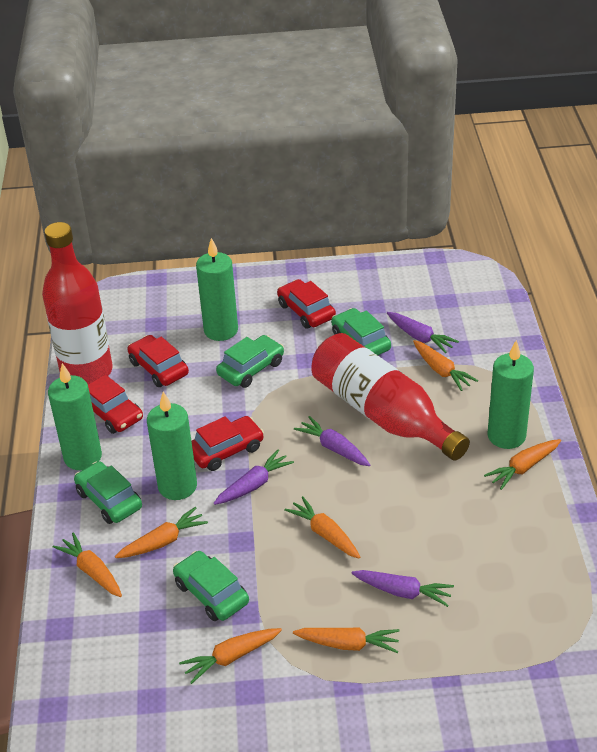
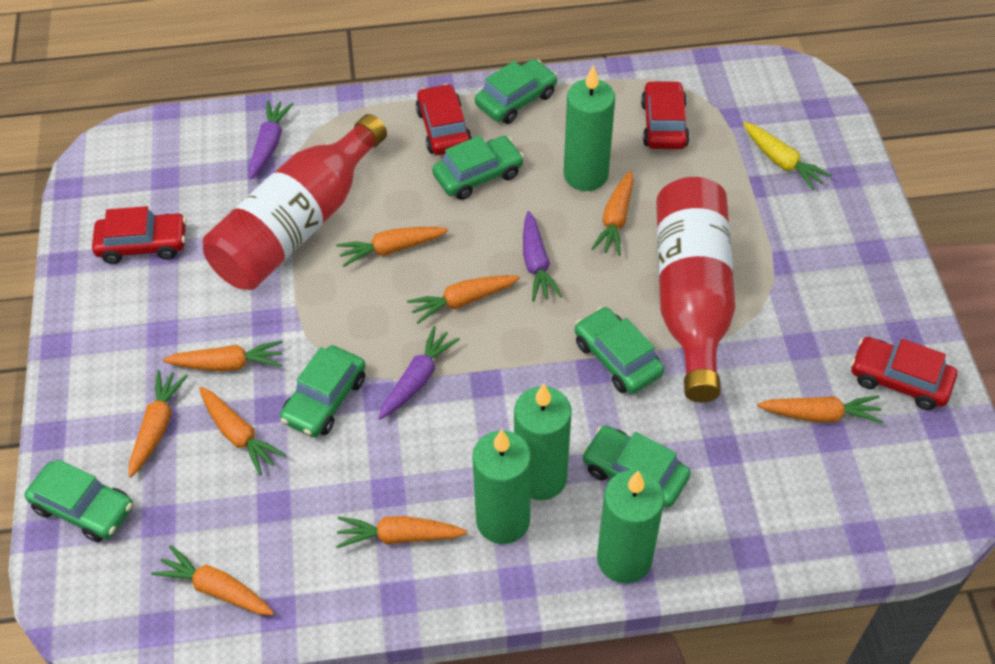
green car: 4 -> 6
orange carrot: 7 -> 9
purple carrot: 4 -> 3
yellow carrot: 0 -> 1

